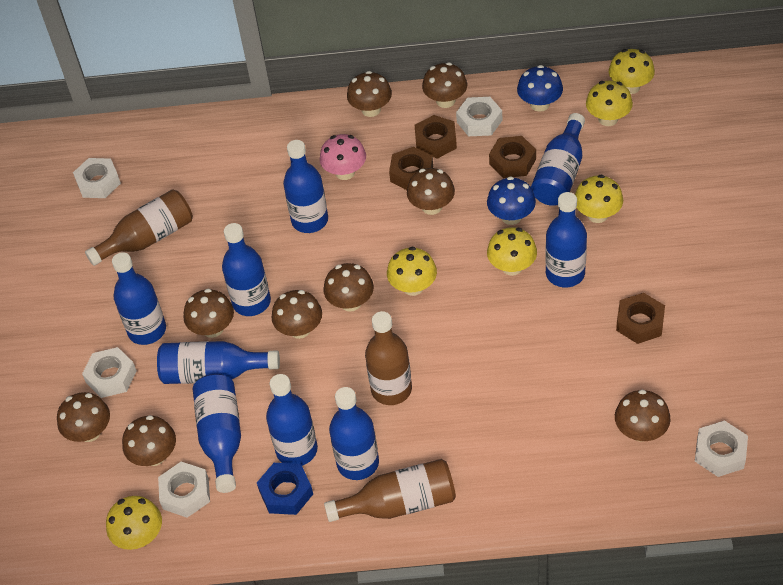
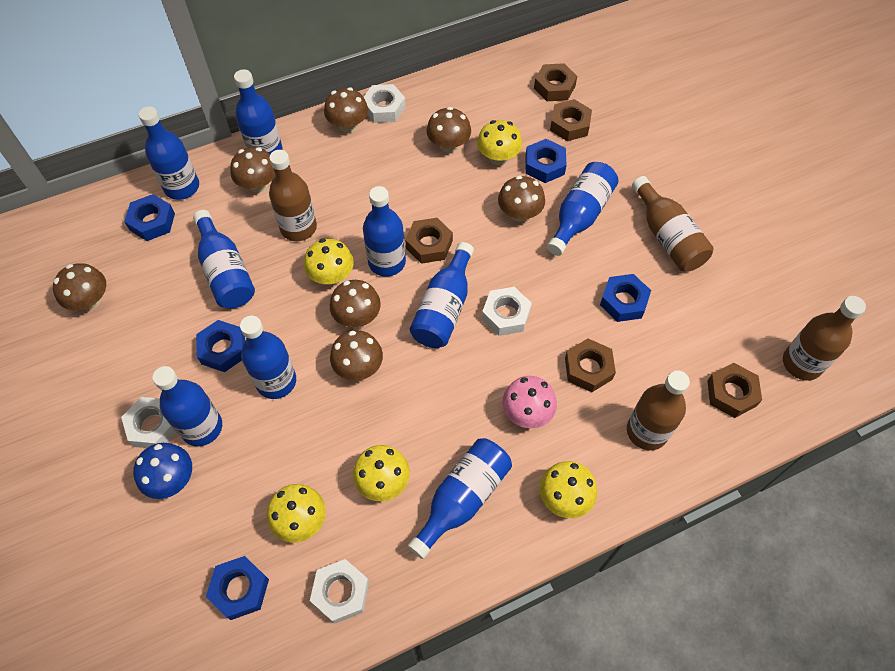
blue mushroom: 2 -> 1
blue nut: 1 -> 5
brown bottle: 3 -> 4
brown mushroom: 9 -> 7
brown nut: 4 -> 5
white nut: 5 -> 4
yellow mushroom: 6 -> 5

